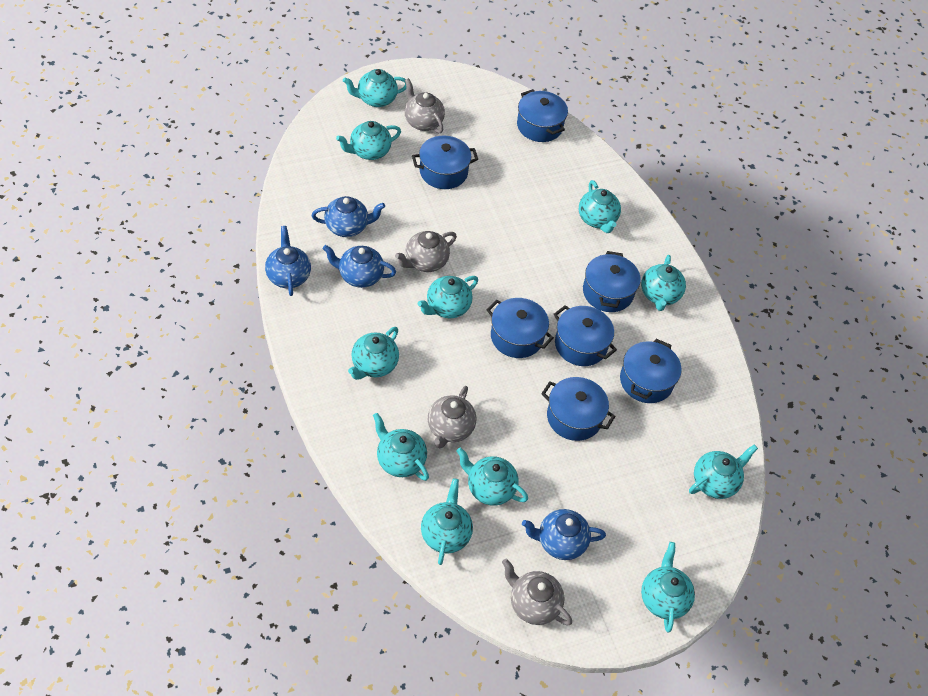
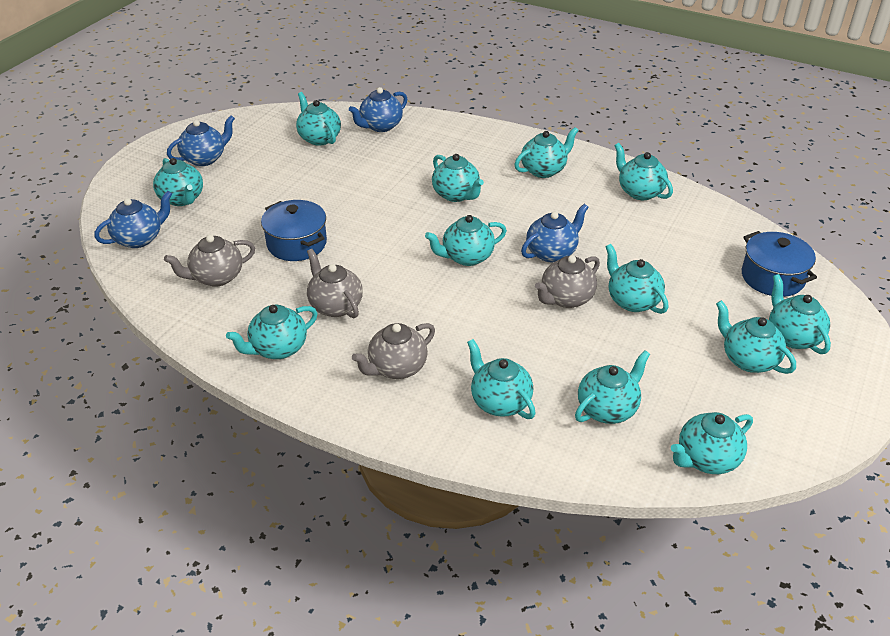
blue pot: 7 -> 2
turquoise teapot: 11 -> 13

